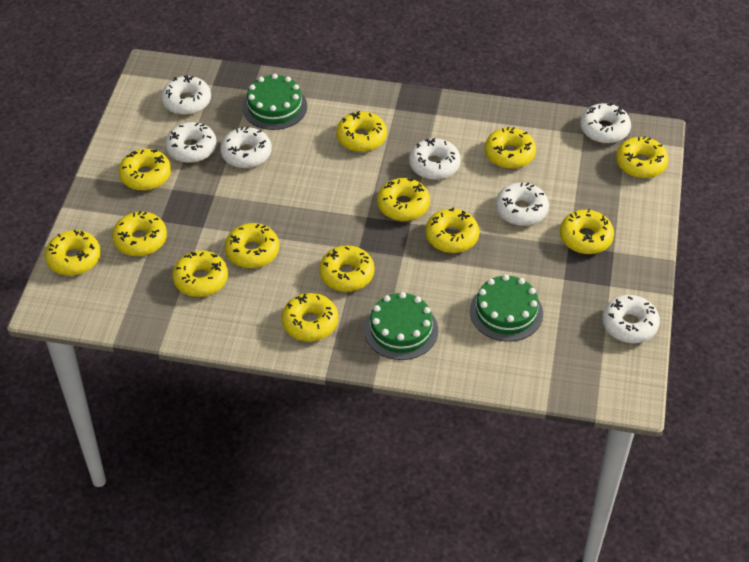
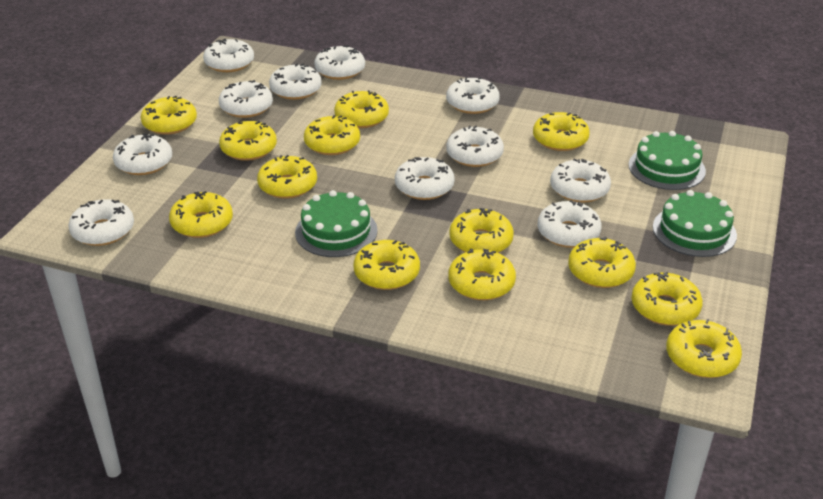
white donut: 7 -> 11

